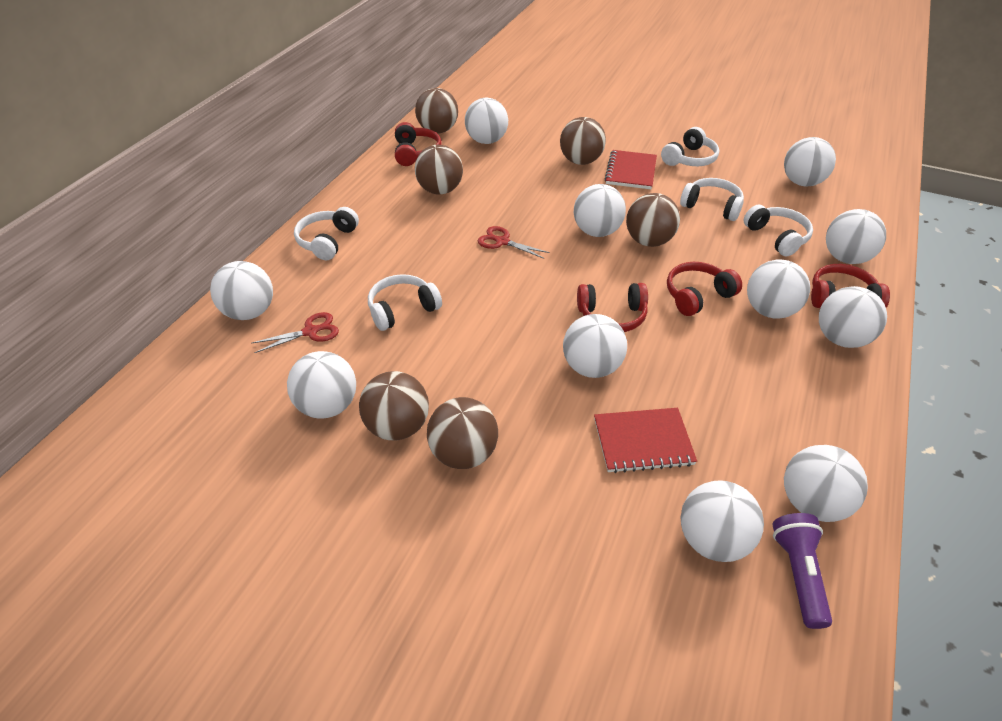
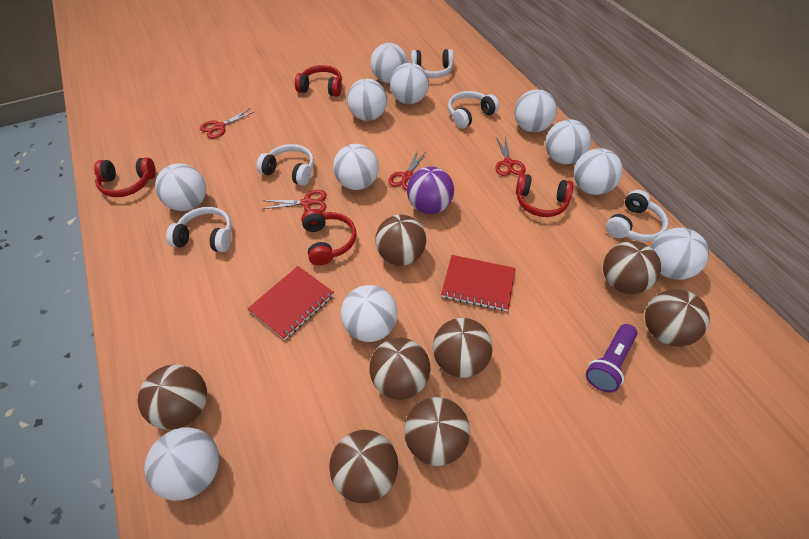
brown ball: 6 -> 8
purple ball: 0 -> 1
red scissors: 2 -> 4

